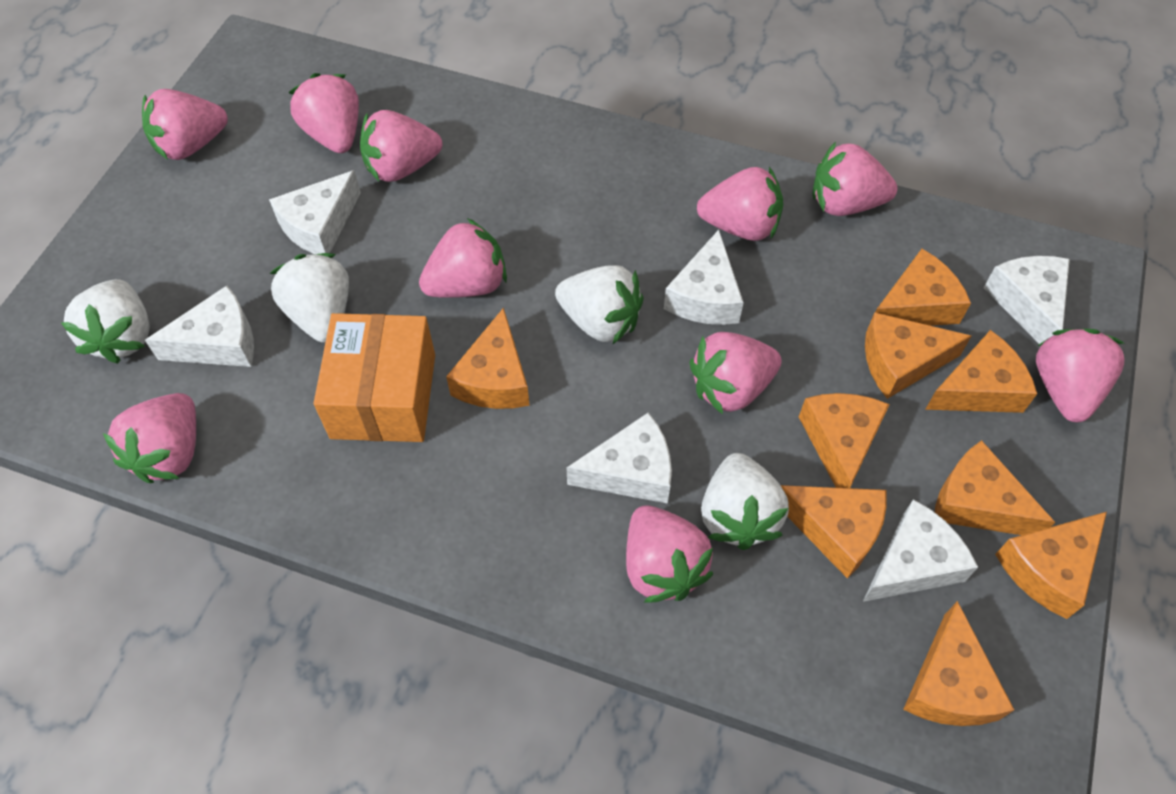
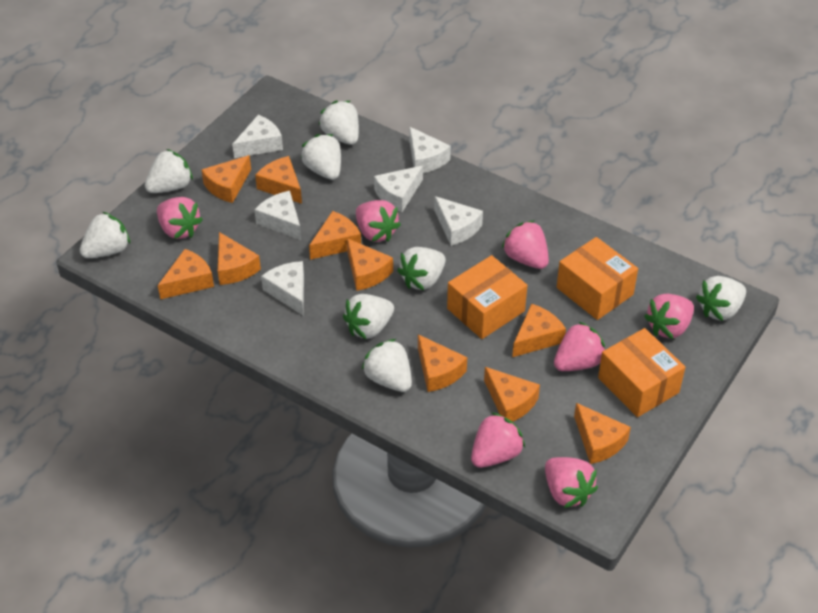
orange box: 1 -> 3
orange cheese: 9 -> 10
pink strawberry: 10 -> 7
white strawberry: 4 -> 8

